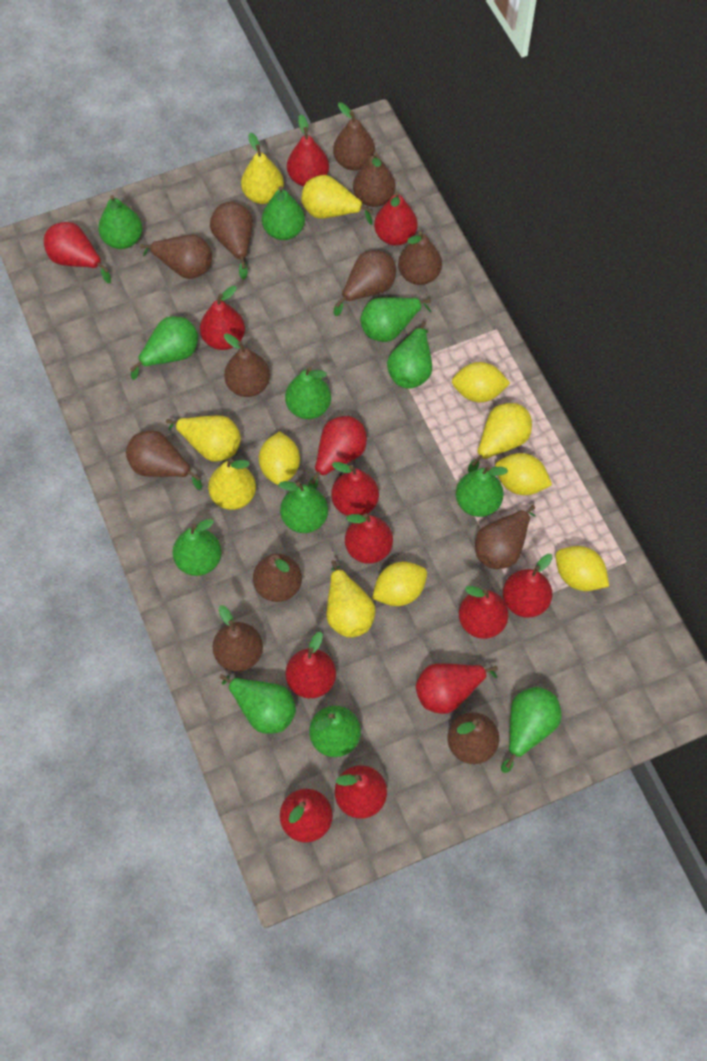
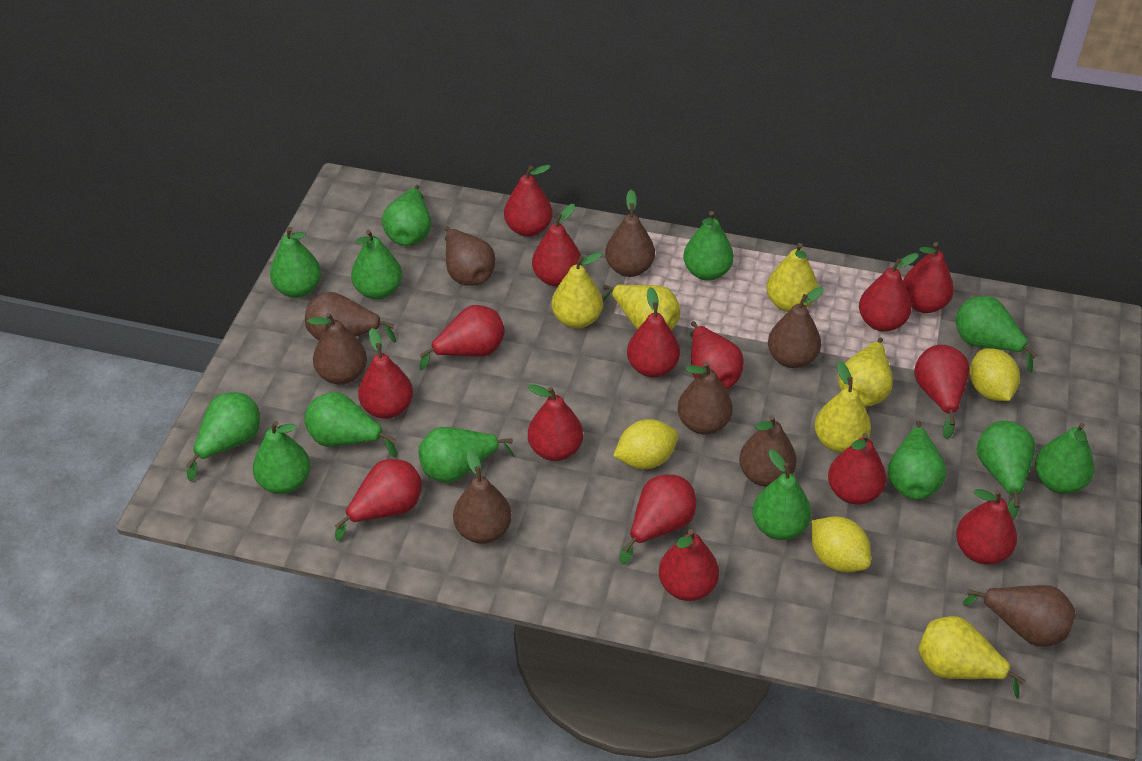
brown pear: 12 -> 9
green pear: 12 -> 13
red pear: 13 -> 15
yellow lemon: 5 -> 3

